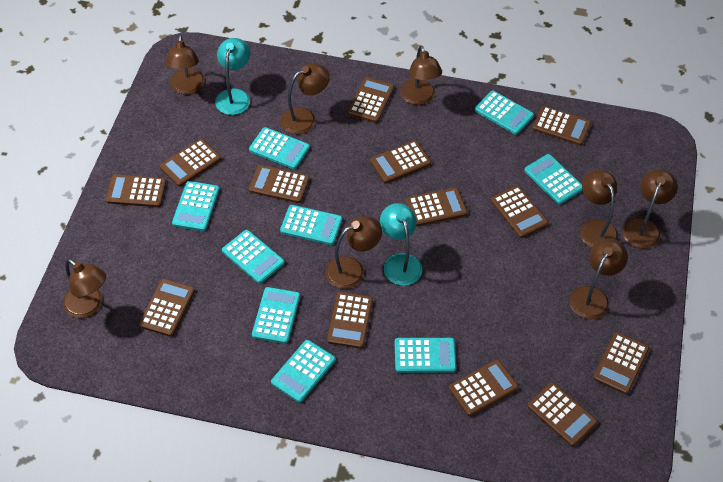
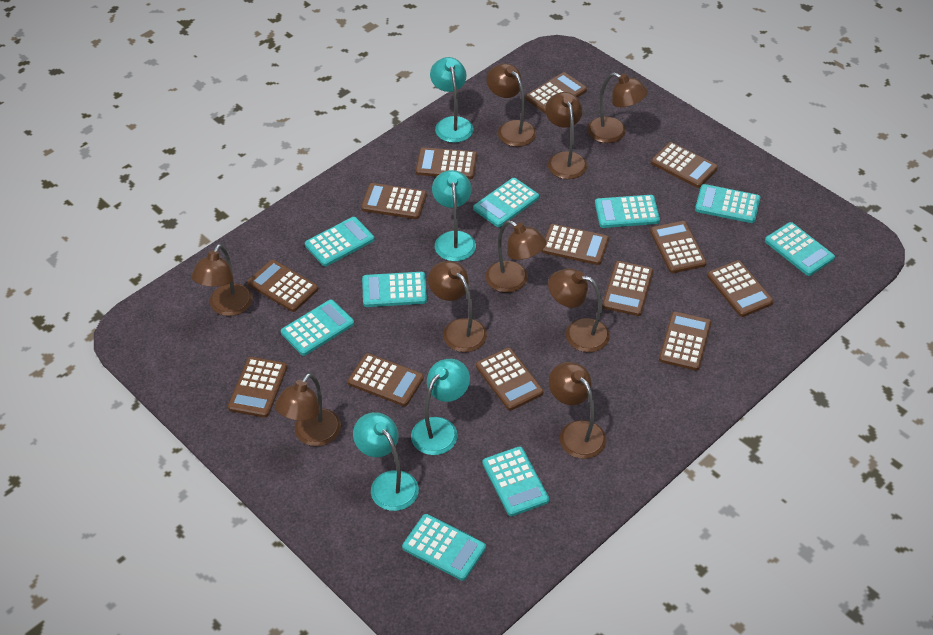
brown lamp: 8 -> 9
turquoise lamp: 2 -> 4

